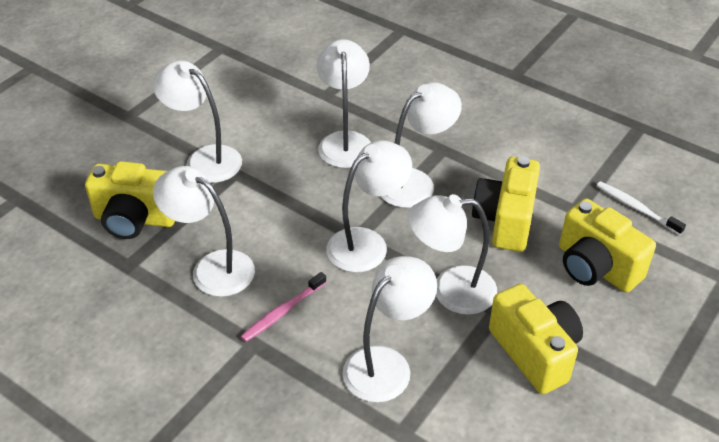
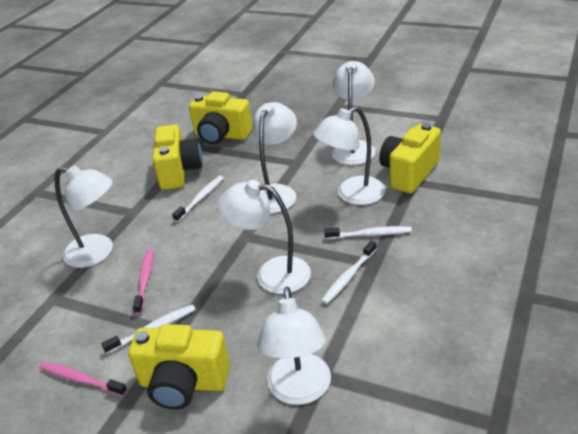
pink toothbrush: 1 -> 2
white lamp: 7 -> 6
white toothbrush: 1 -> 4

